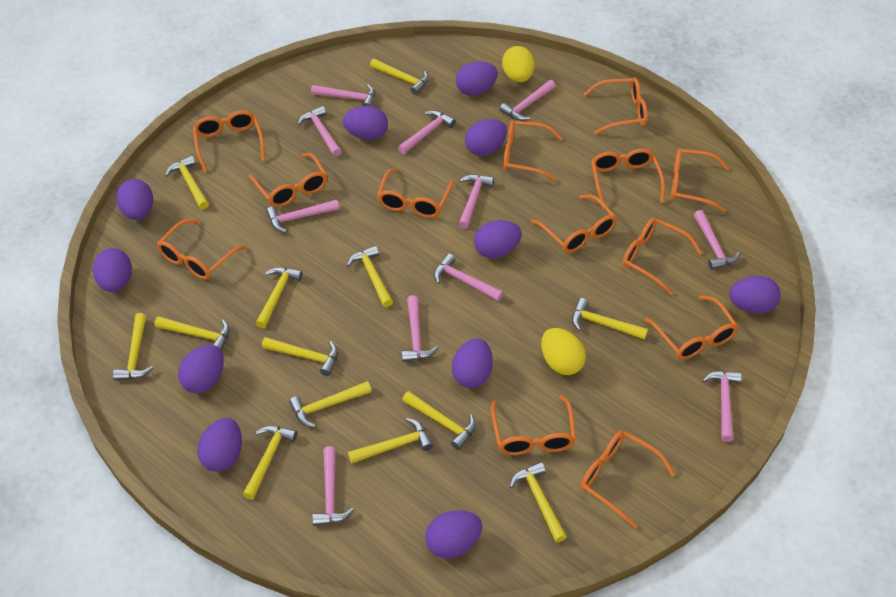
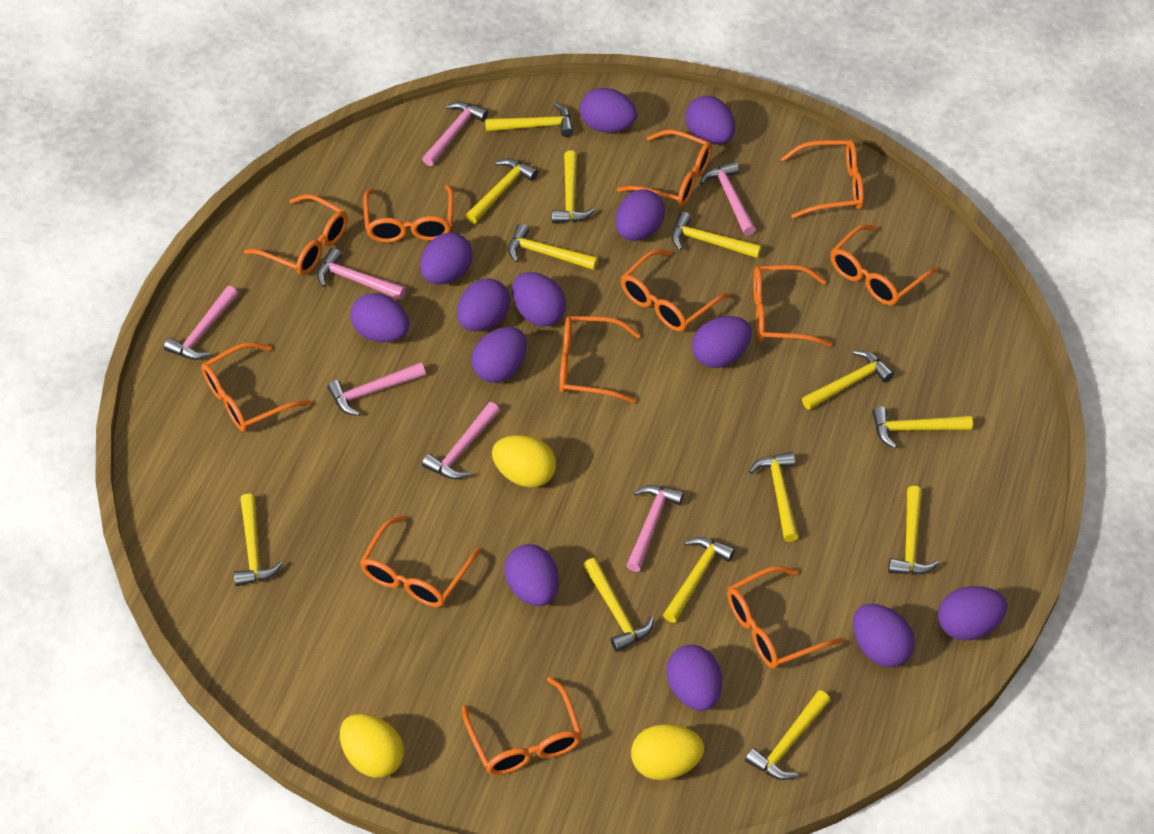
orange glasses: 13 -> 12
pink hammer: 11 -> 7
purple egg: 11 -> 13
yellow egg: 2 -> 3

